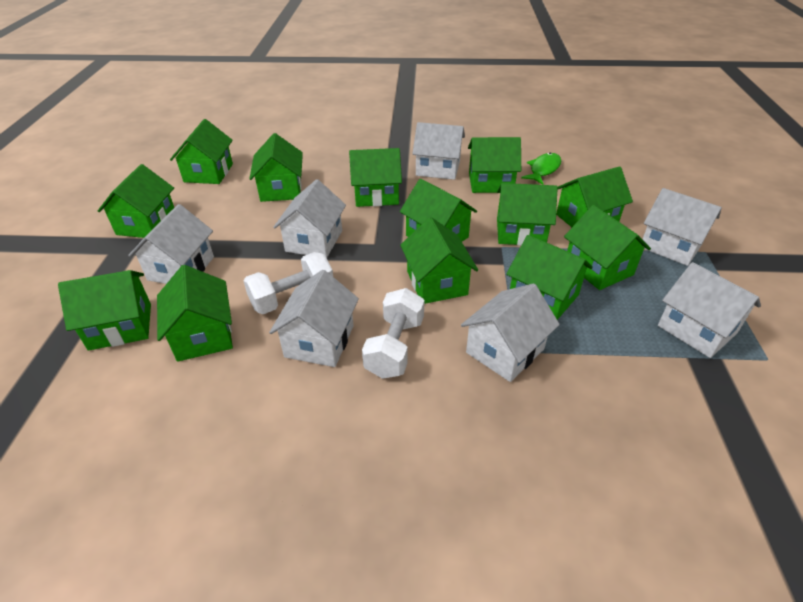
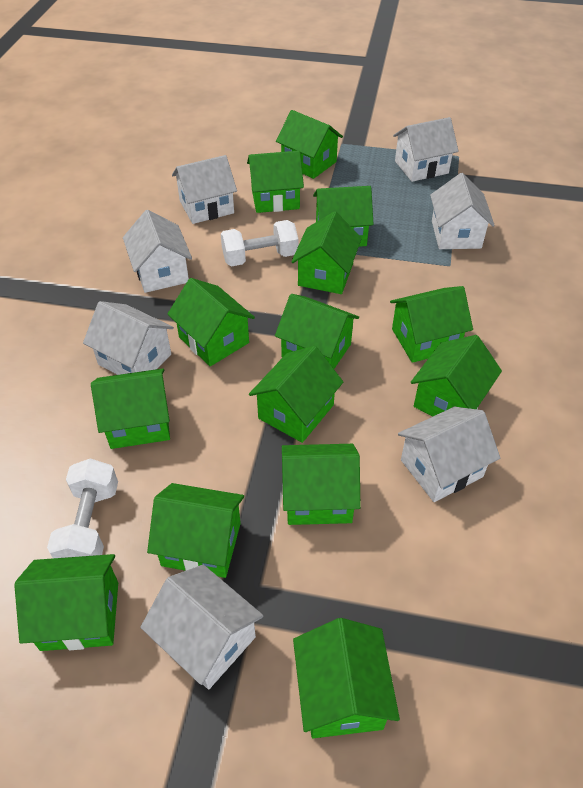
green fish: 1 -> 0
green house: 13 -> 14

